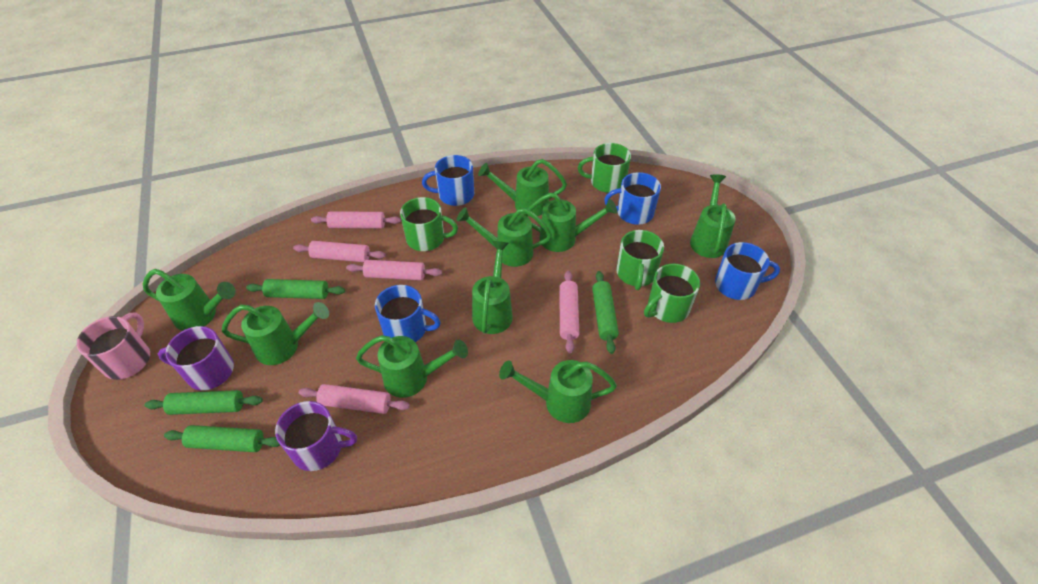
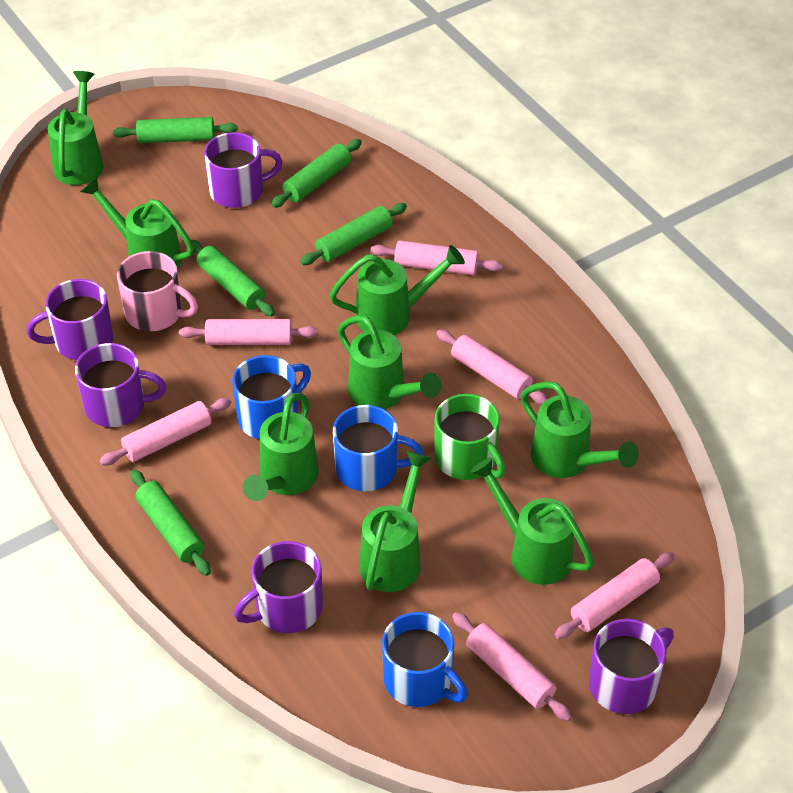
blue mug: 4 -> 3
green mug: 4 -> 1
green rolling pin: 4 -> 5
green watering can: 9 -> 8
pink rolling pin: 5 -> 6
purple mug: 2 -> 5

